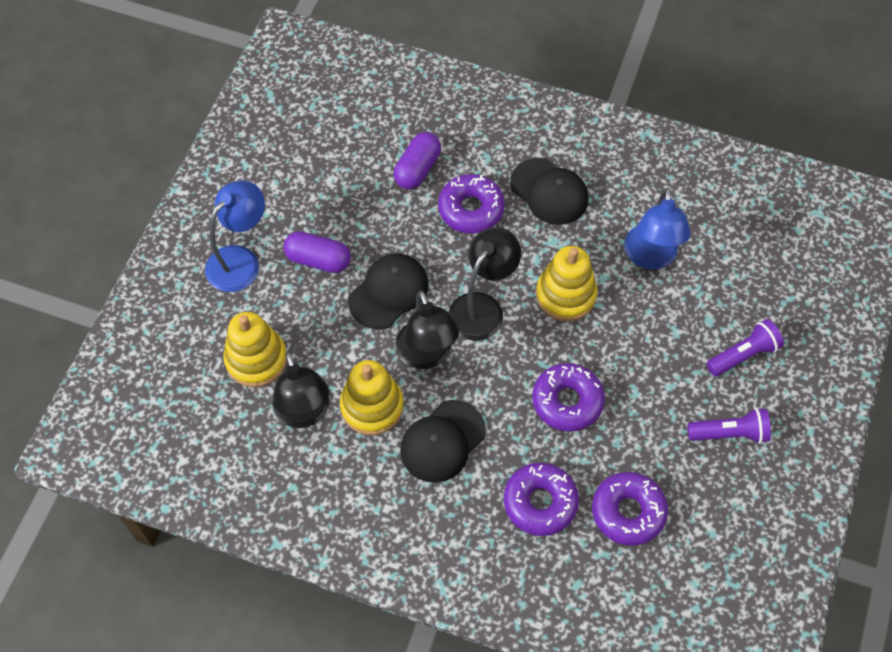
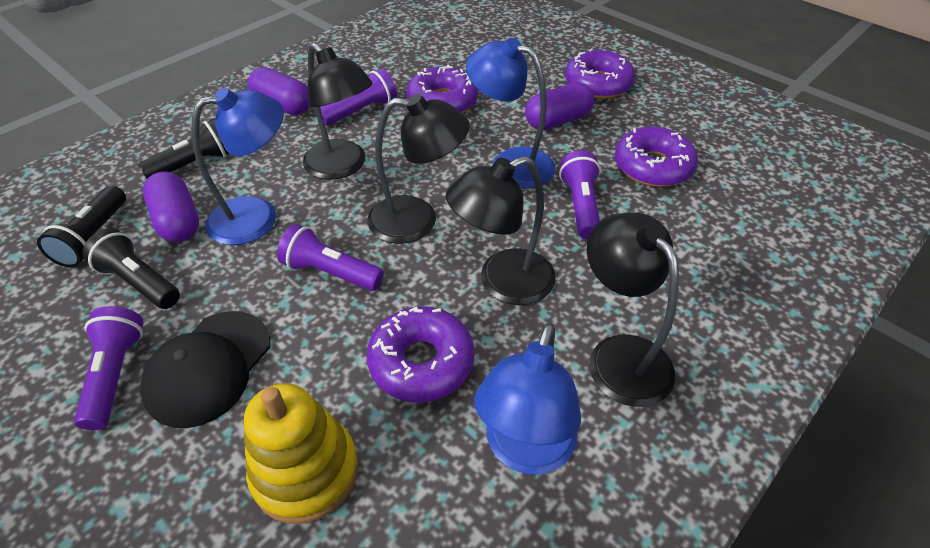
black cap: 3 -> 1
black flashlight: 0 -> 3
black lamp: 3 -> 4
blue lamp: 2 -> 3
purple capsule: 2 -> 3
purple flashlight: 2 -> 4
yellow stacking toy: 3 -> 1

